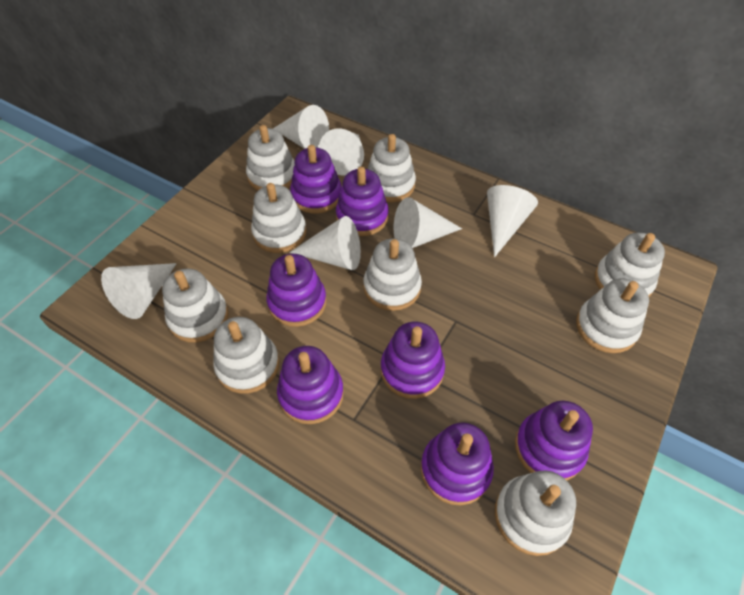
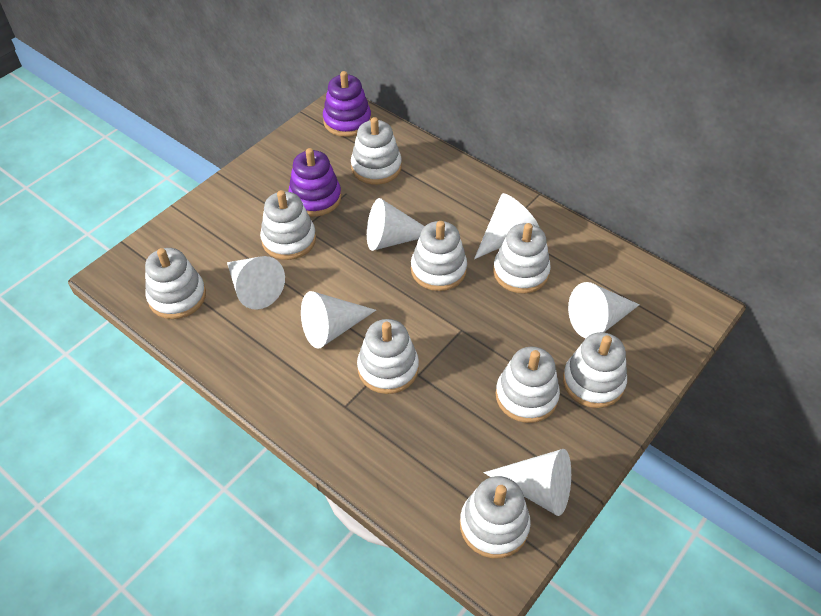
purple stacking toy: 7 -> 2

